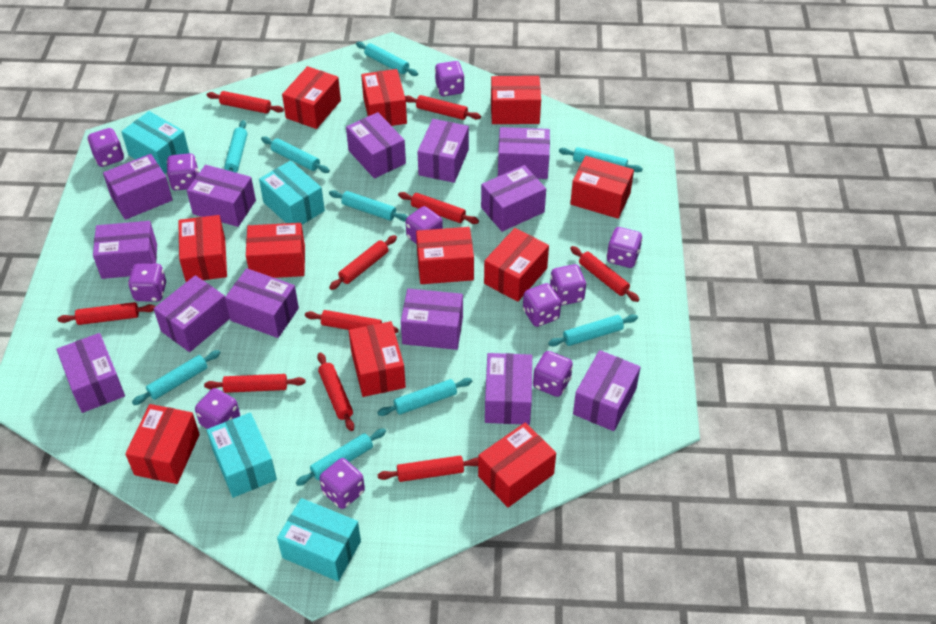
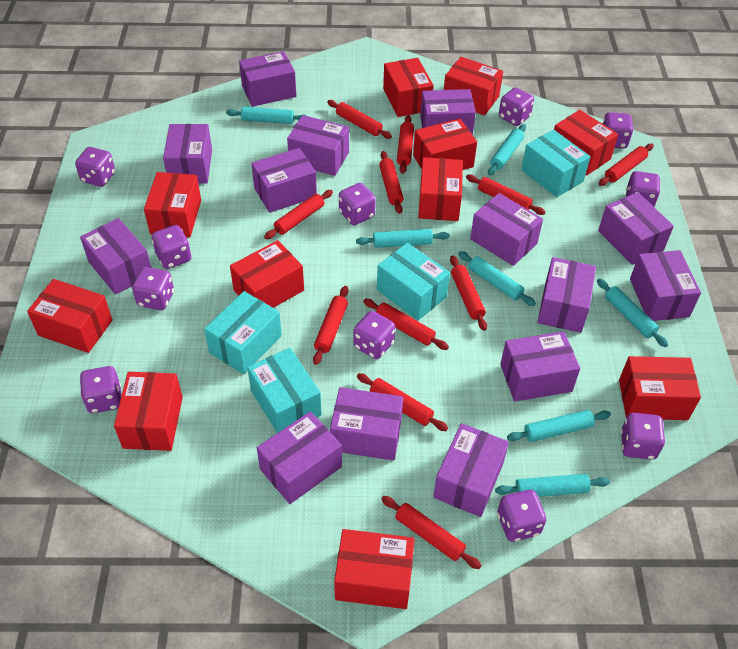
purple box: 13 -> 14
red rolling pin: 10 -> 11
turquoise rolling pin: 9 -> 7

